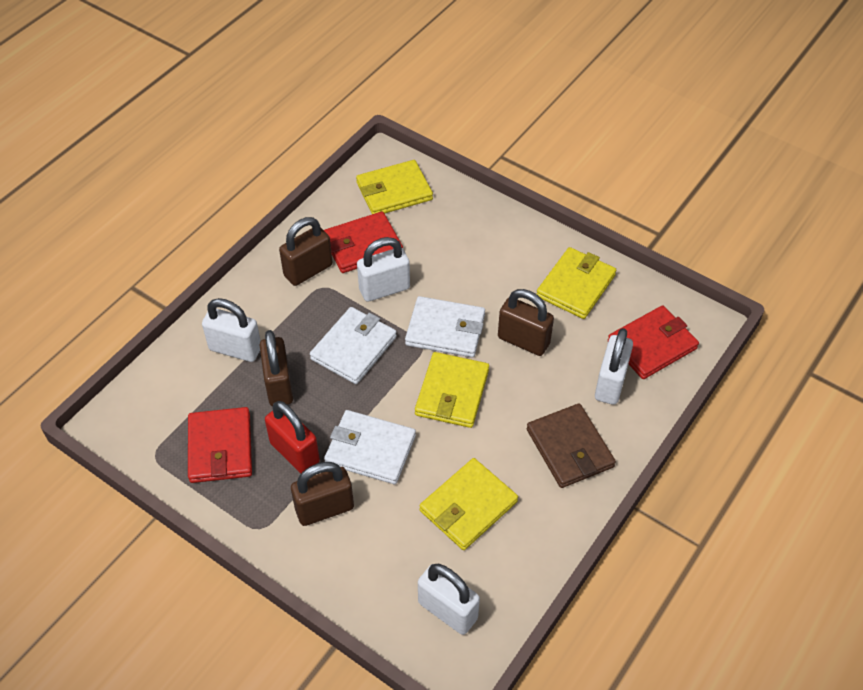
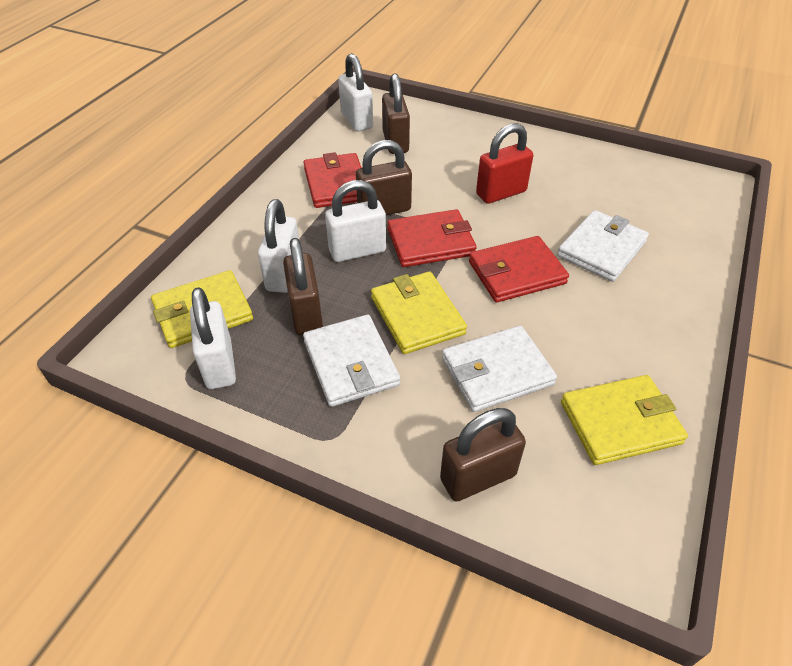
brown wallet: 1 -> 0
yellow wallet: 4 -> 3

